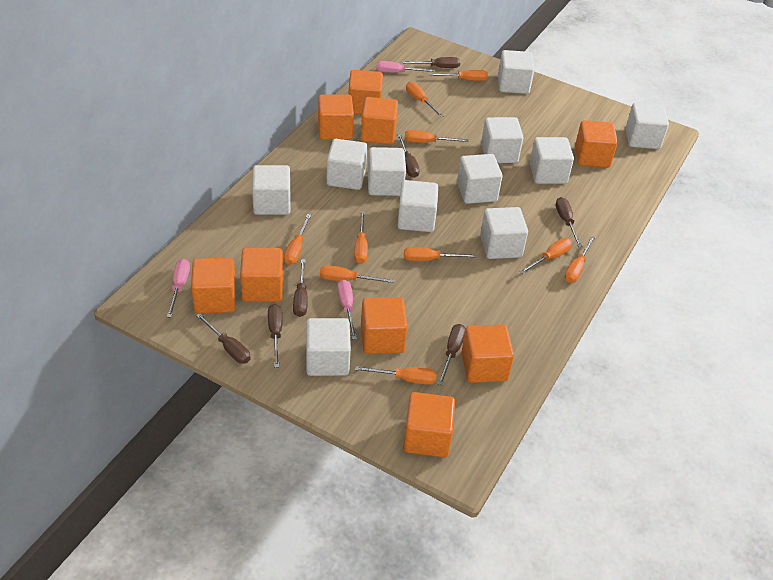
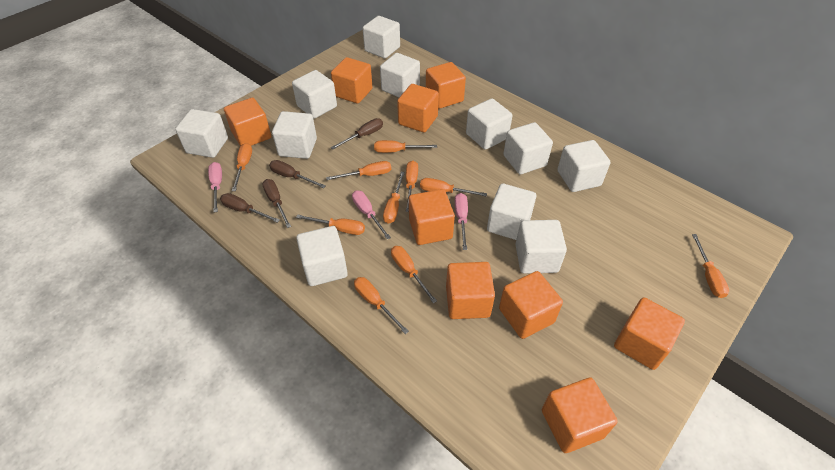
brown screwdriver: 7 -> 4

